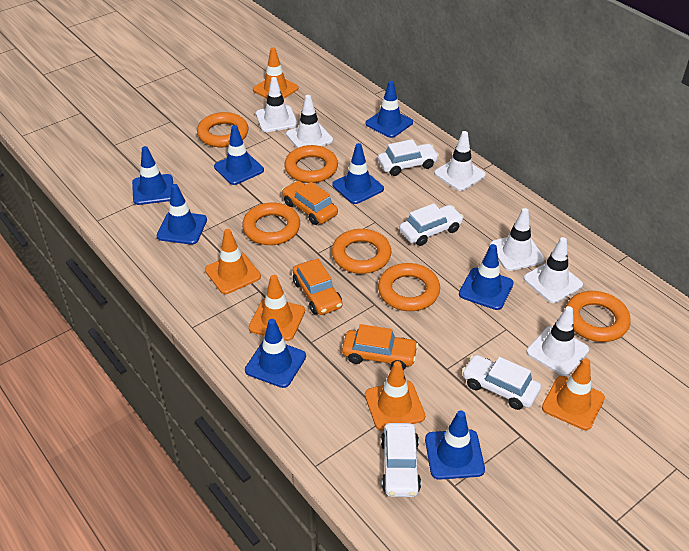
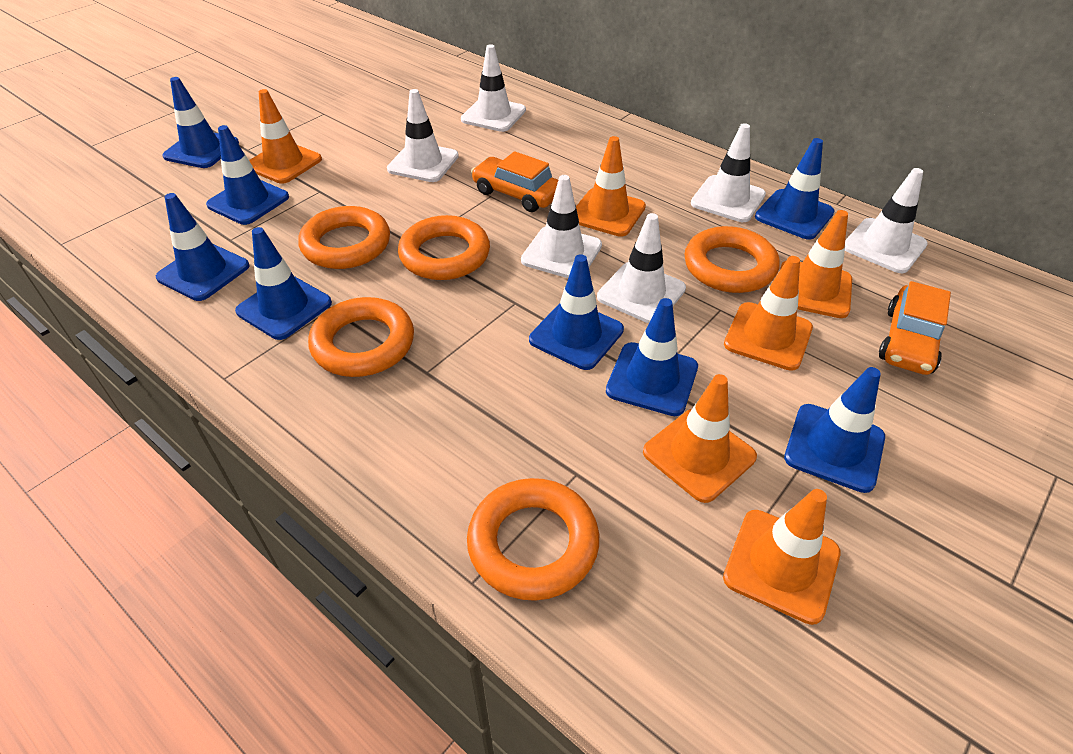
orange car: 3 -> 2
orange ring: 6 -> 5
orange traffic cone: 5 -> 6
white car: 4 -> 0

